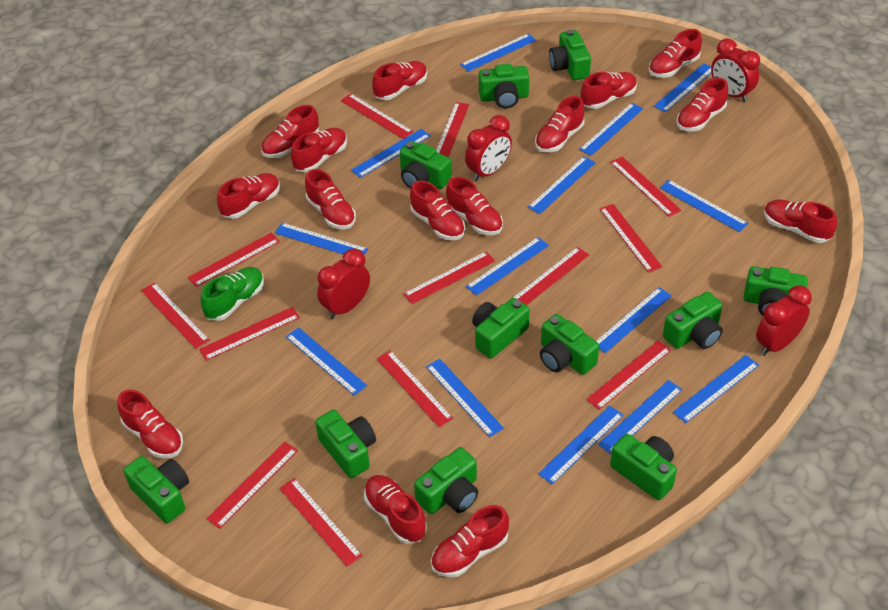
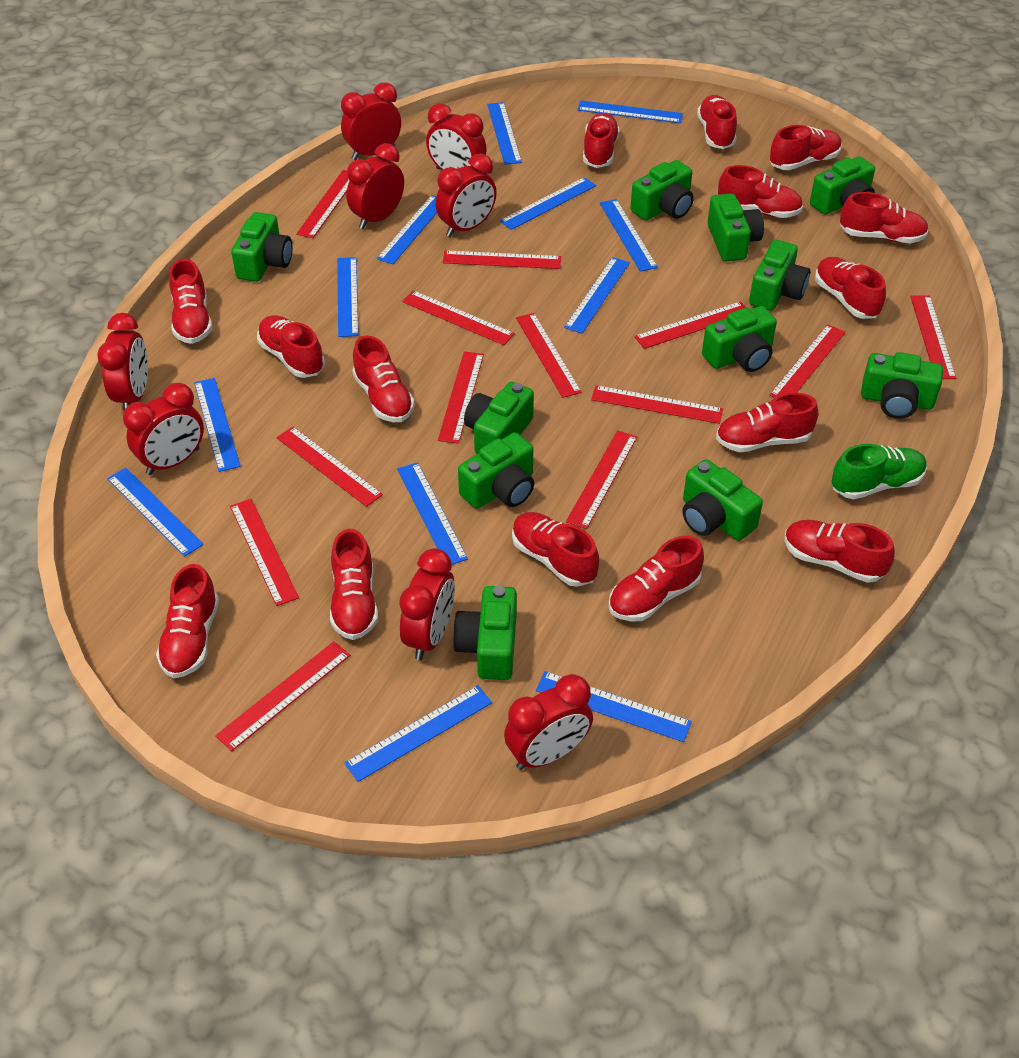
blue ruler: 14 -> 12
red clock: 4 -> 8

